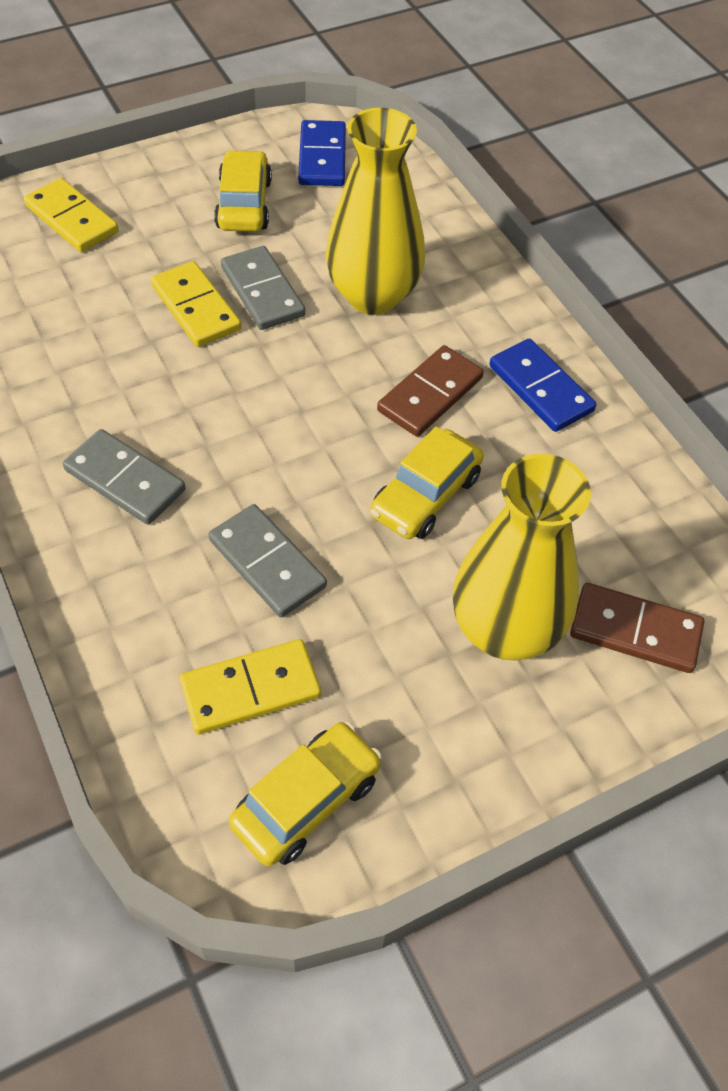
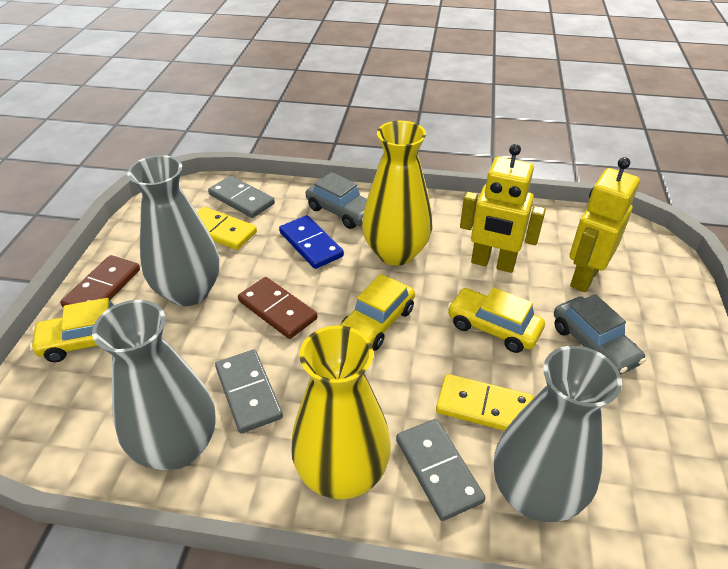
blue domino: 2 -> 1
grey car: 0 -> 2
grey vase: 0 -> 3
yellow domino: 3 -> 2
yellow robot: 0 -> 2

